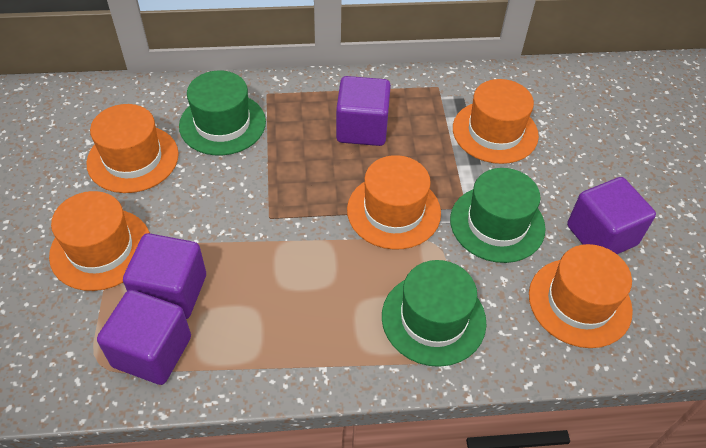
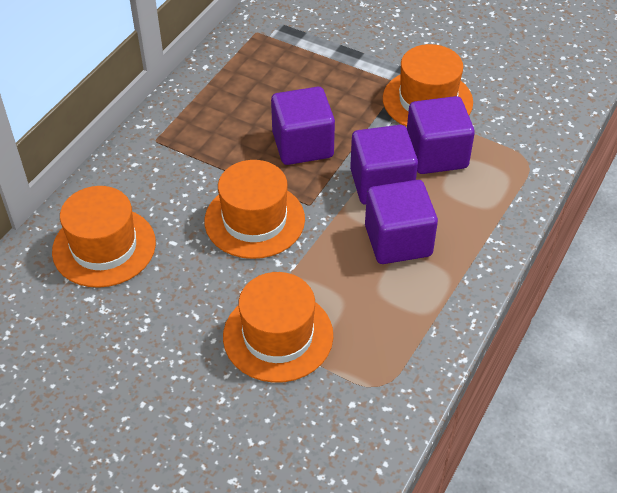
green hat: 3 -> 0
orange hat: 5 -> 4

